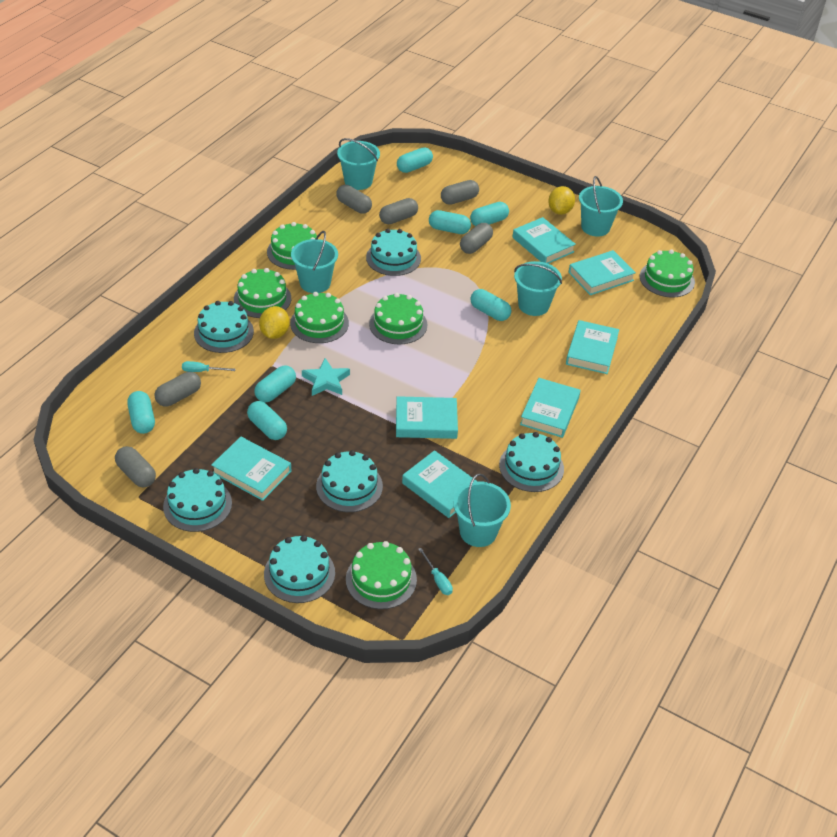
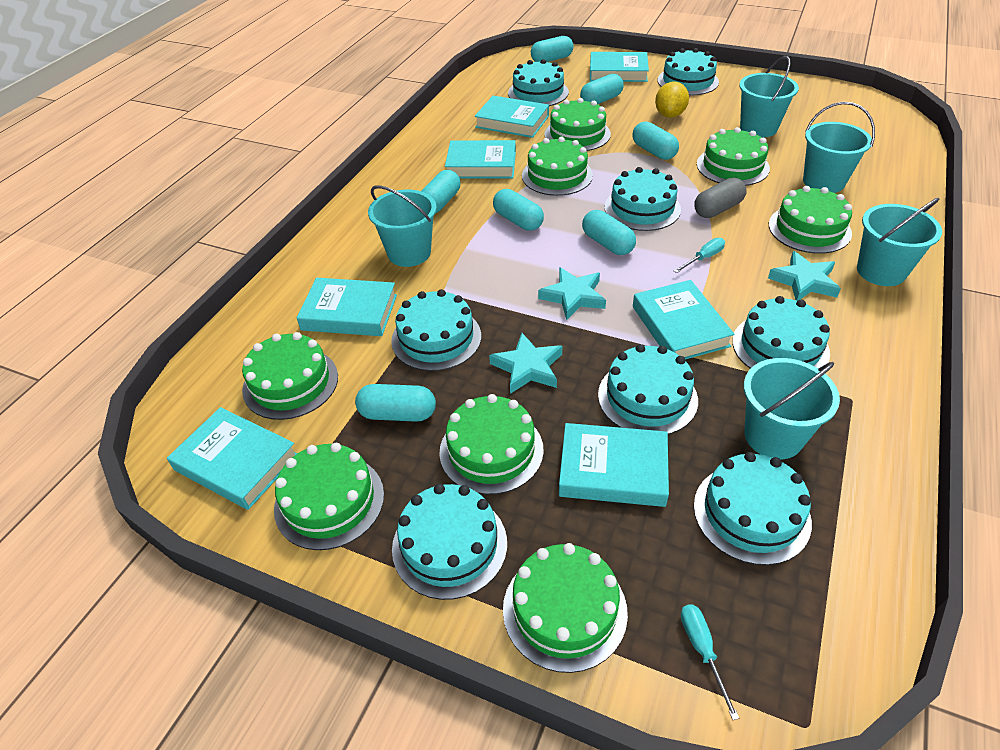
green cake: 6 -> 8
grey capsule: 6 -> 1
turquoise cake: 6 -> 8
turquoise star: 1 -> 3
yellow lemon: 2 -> 1

